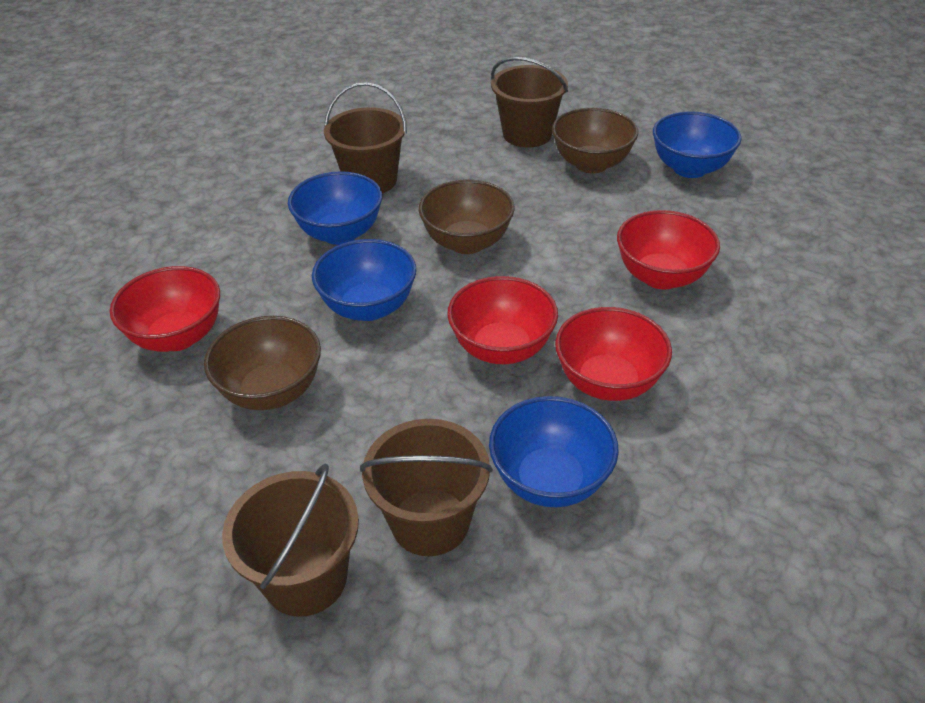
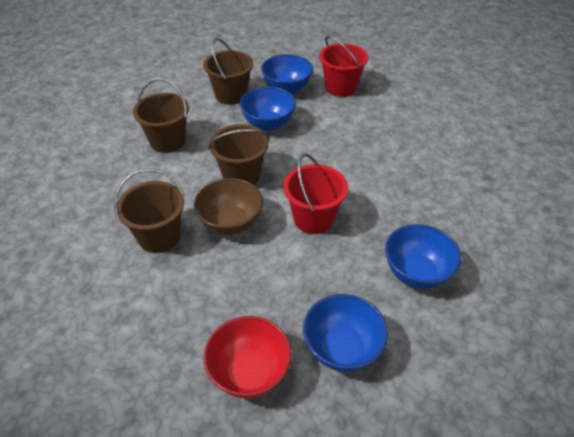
brown bowl: 3 -> 1
red bowl: 4 -> 1
red bucket: 0 -> 2

